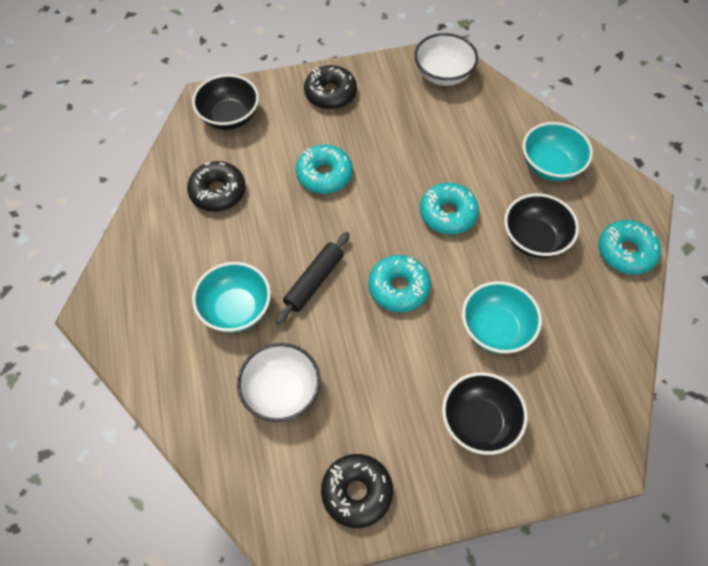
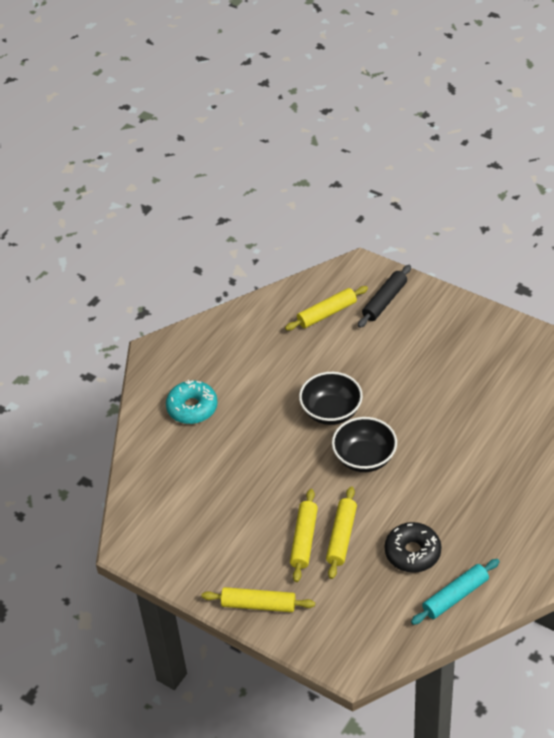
black bowl: 3 -> 2
black donut: 3 -> 1
turquoise bowl: 3 -> 0
turquoise donut: 4 -> 1
turquoise rolling pin: 0 -> 1
white bowl: 2 -> 0
yellow rolling pin: 0 -> 4

